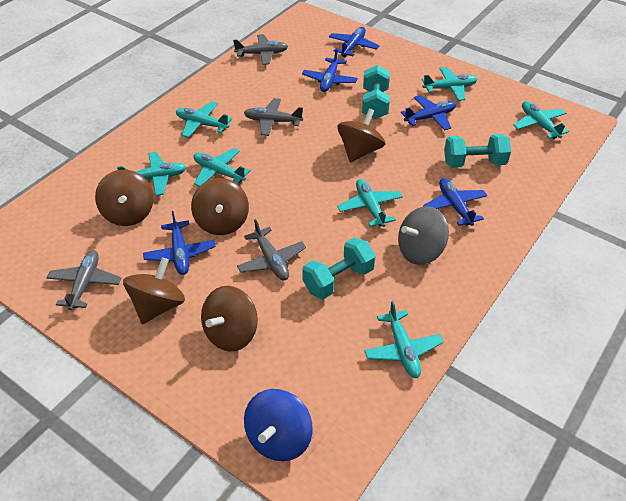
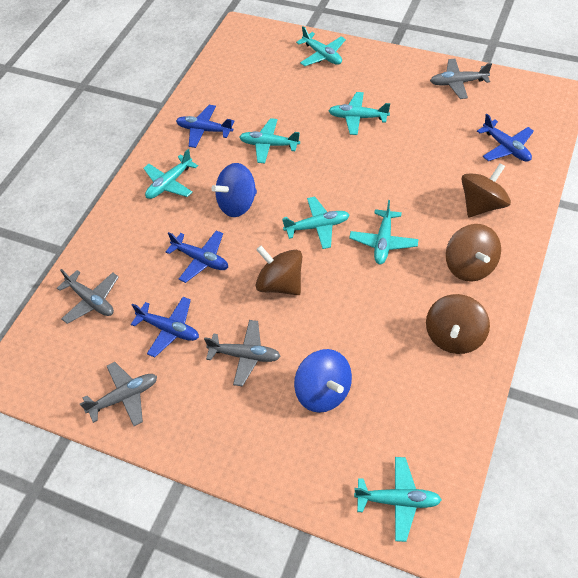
blue plane: 5 -> 4
blue spinning top: 1 -> 2
brown spinning top: 5 -> 4
grey spinning top: 1 -> 0
turquoise dumbbell: 3 -> 0

